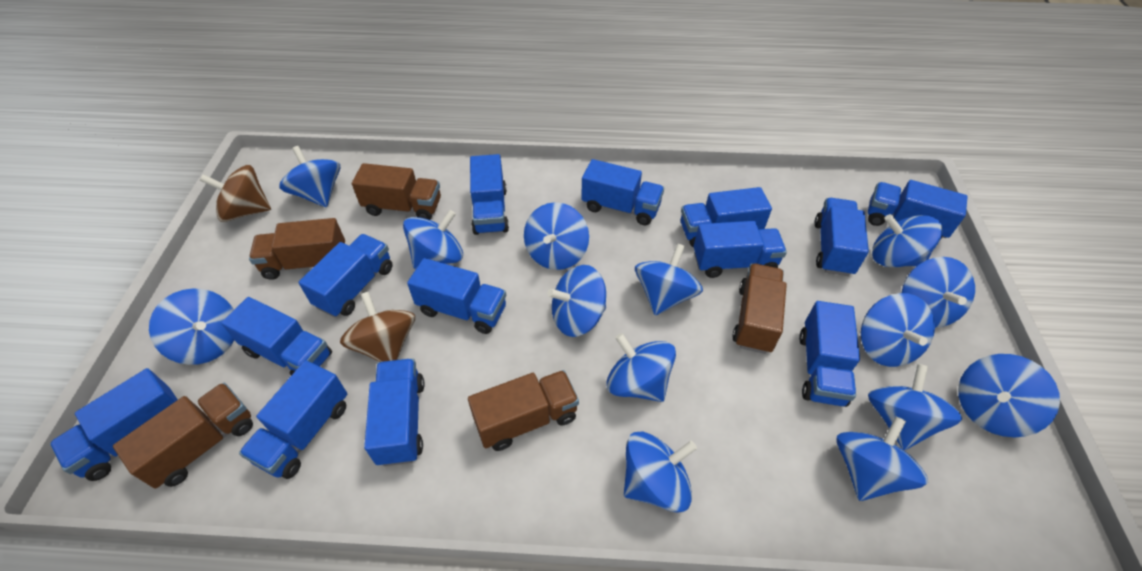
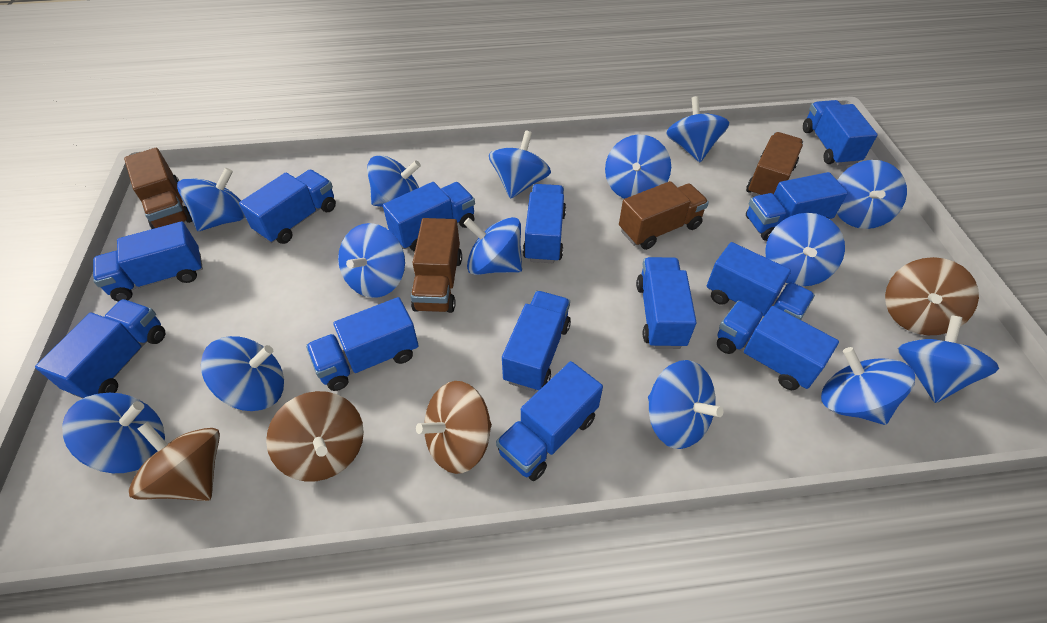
brown spinning top: 2 -> 4
brown truck: 5 -> 4

